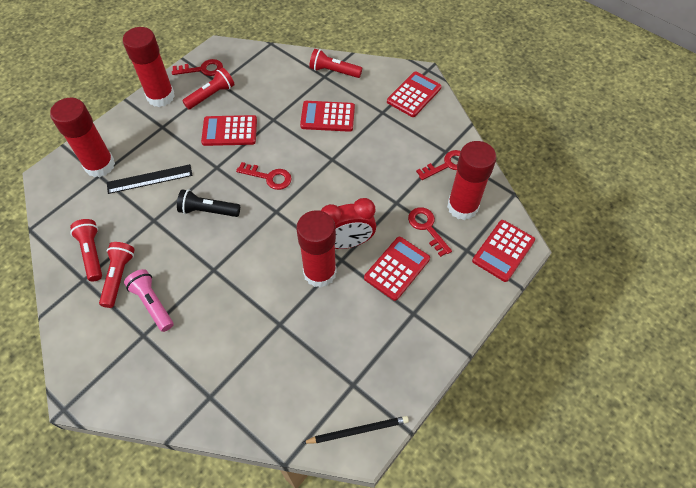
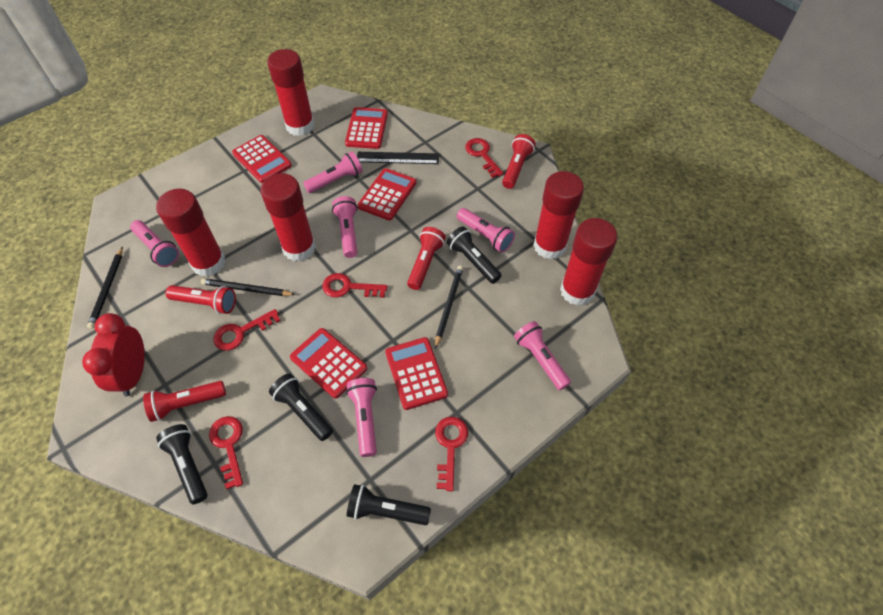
black flashlight: 1 -> 4
black pencil: 1 -> 3
pink flashlight: 1 -> 6
red glue stick: 4 -> 5
red key: 4 -> 5

